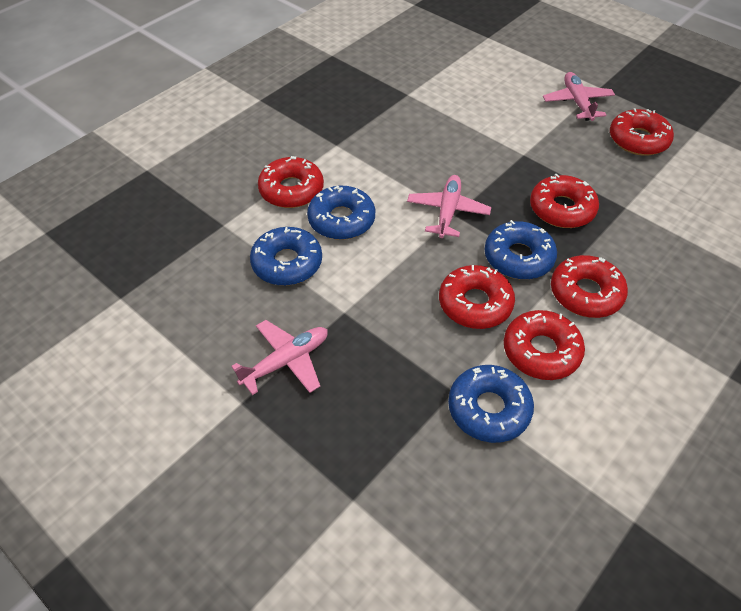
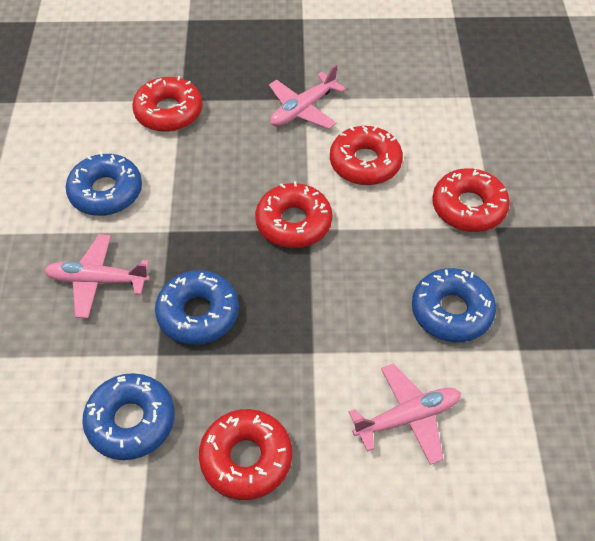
red donut: 6 -> 5

